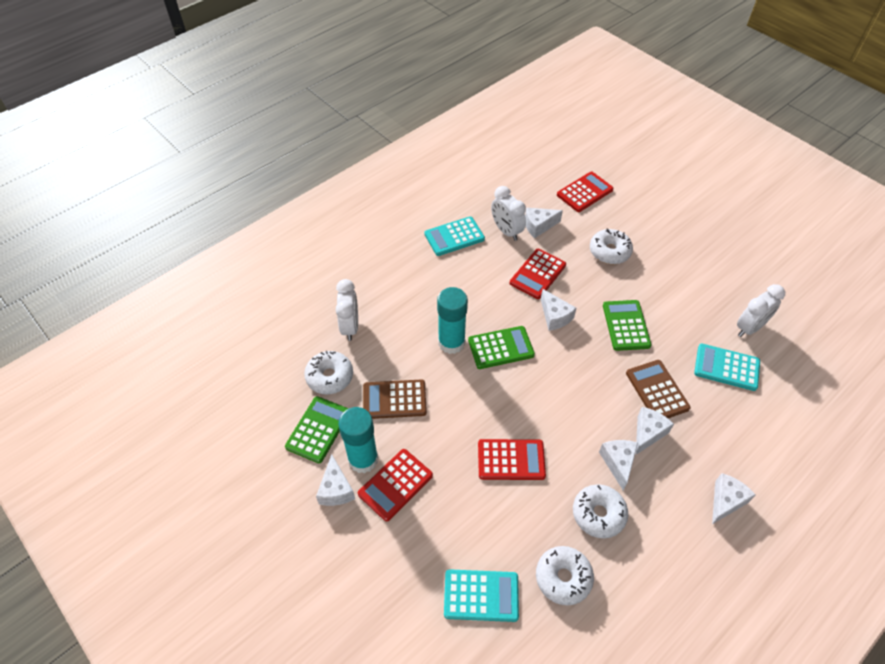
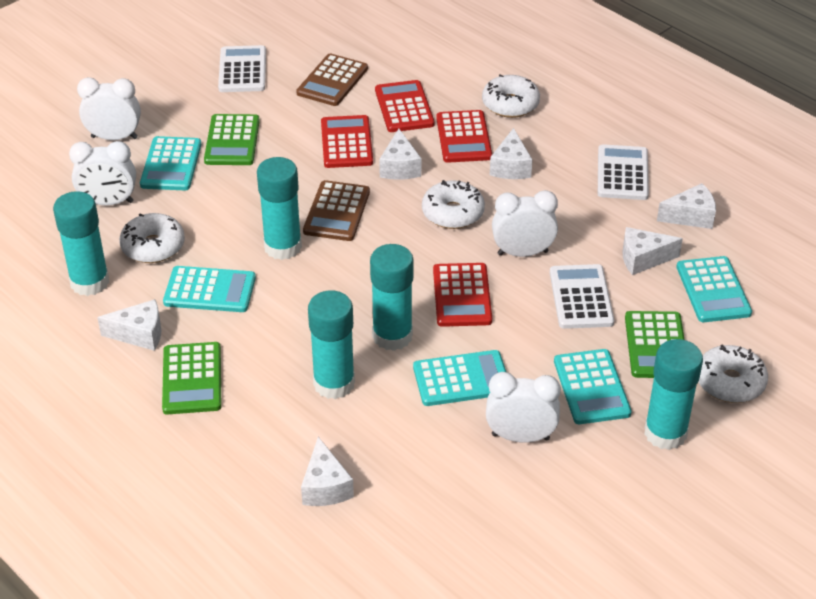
turquoise calculator: 3 -> 5
turquoise glue stick: 2 -> 5
white calculator: 0 -> 3
white clock: 3 -> 4

